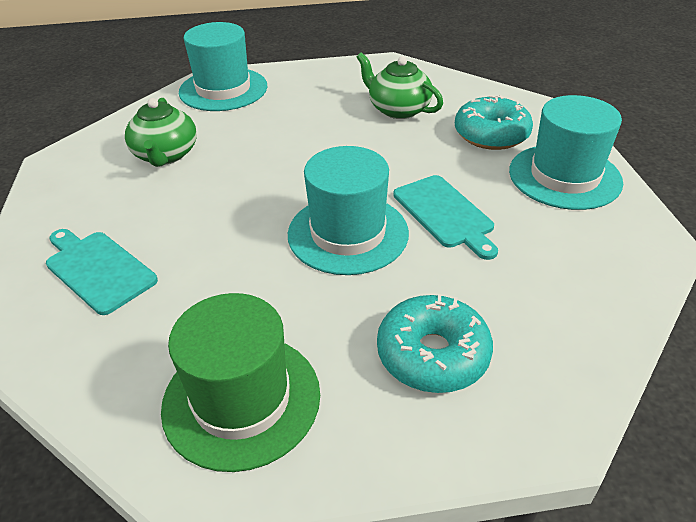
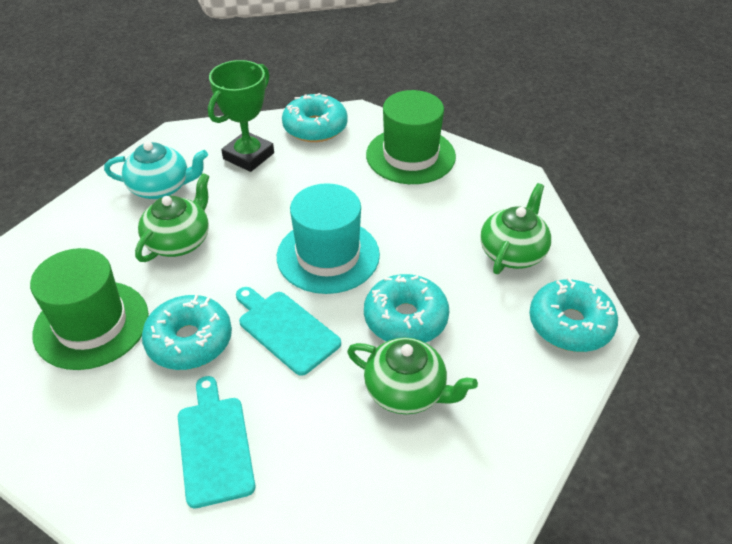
green hat: 1 -> 2
green teapot: 2 -> 3
green trophy: 0 -> 1
turquoise donut: 2 -> 4
turquoise hat: 3 -> 1
turquoise teapot: 0 -> 1

